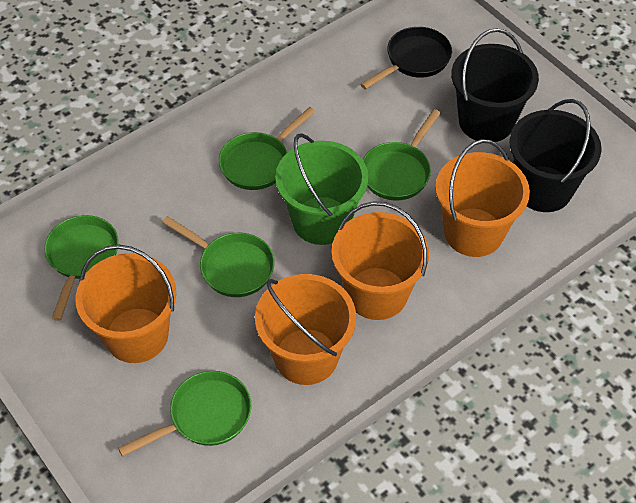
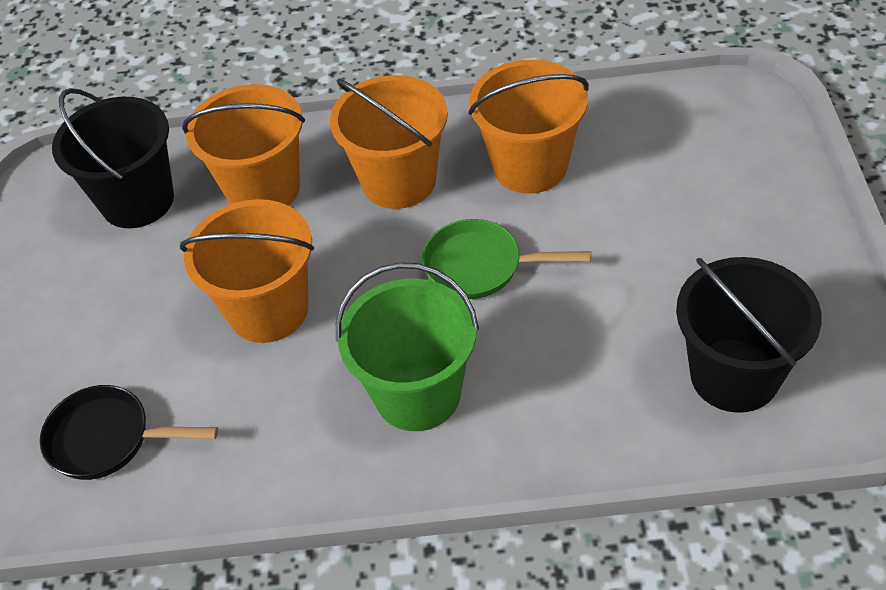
green pan: 5 -> 1

